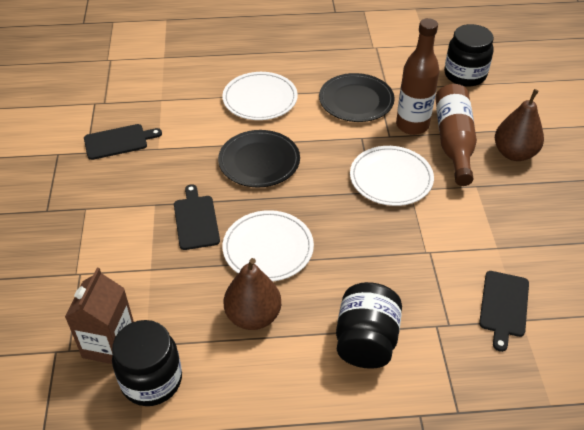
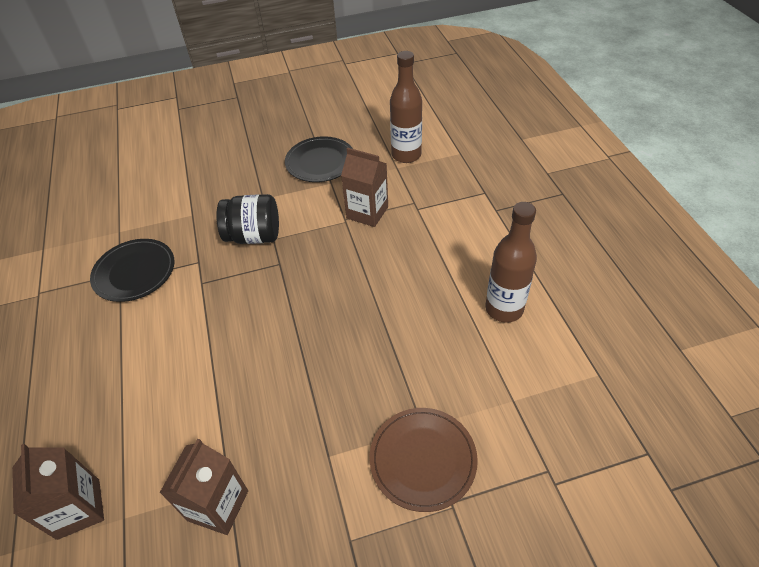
black cutting board: 3 -> 0
black jar: 3 -> 1
brown carton: 1 -> 3
brown pear: 2 -> 0
brown plate: 0 -> 1
white plate: 3 -> 0

